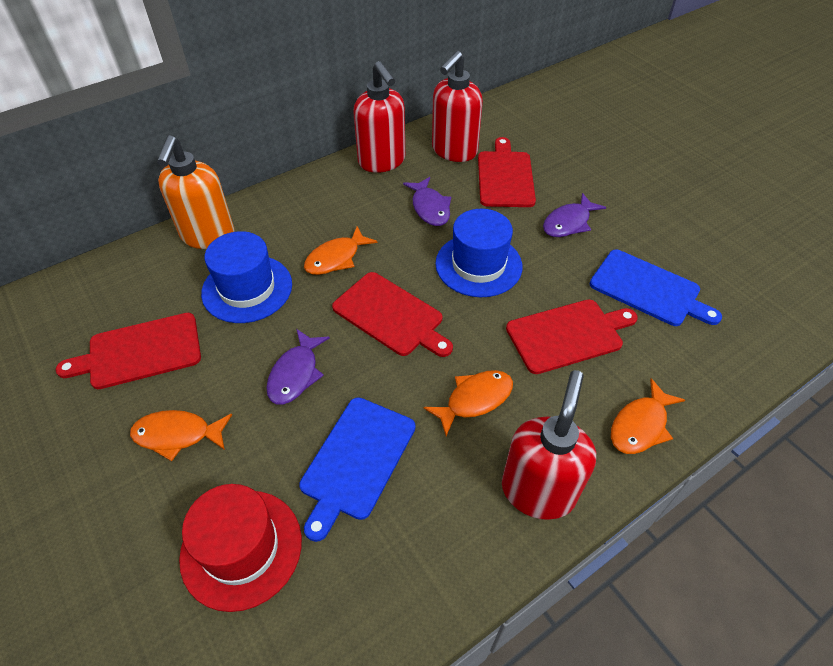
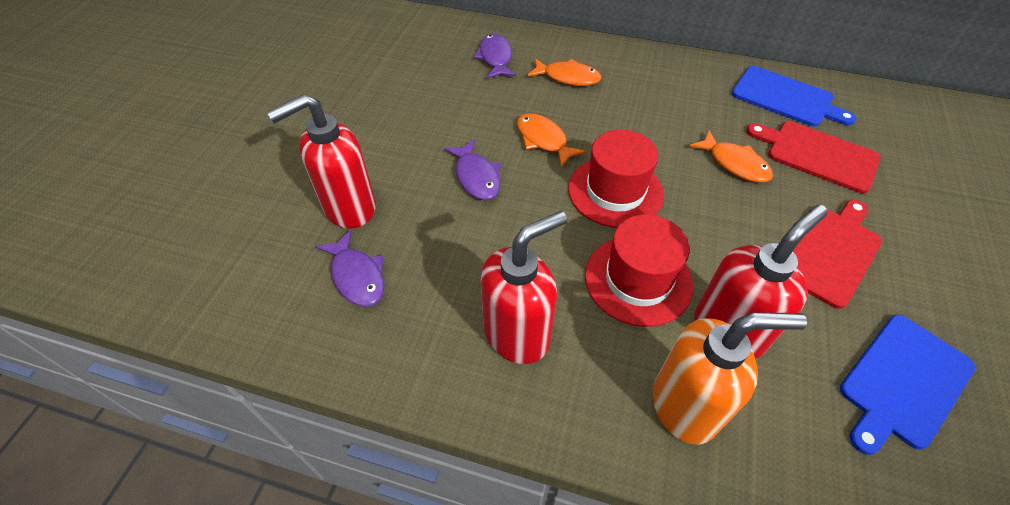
blue hat: 2 -> 0
orange fish: 4 -> 3
red cutting board: 4 -> 2
red hat: 1 -> 2

